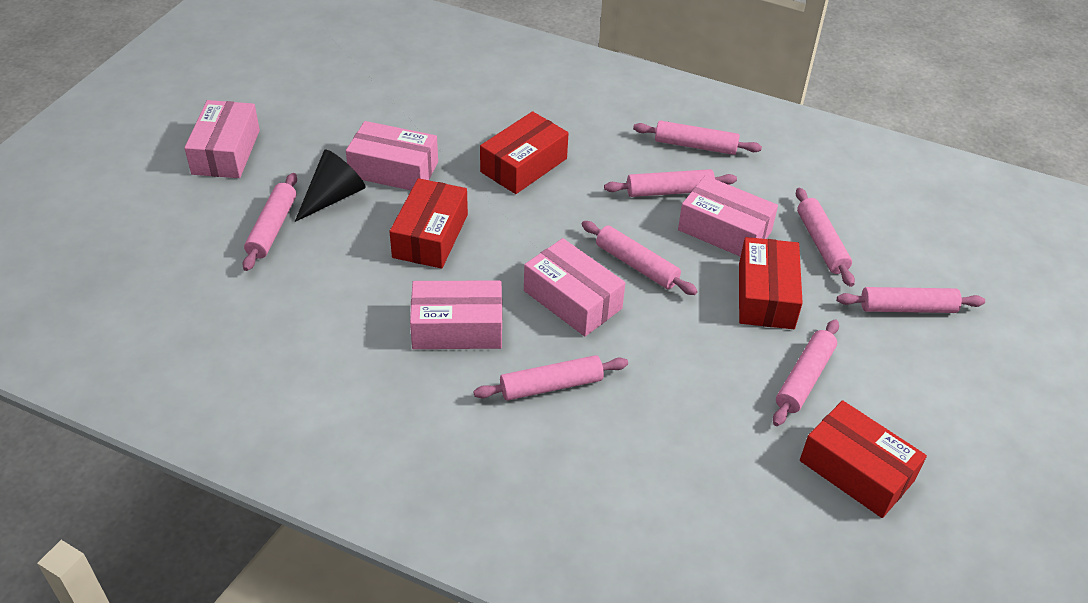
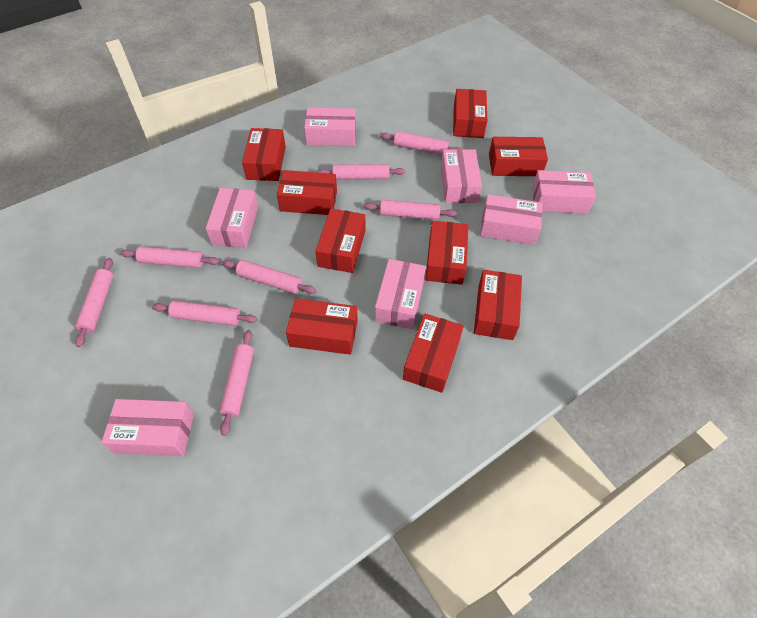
black cone: 1 -> 0
pink box: 5 -> 7
red box: 4 -> 9

